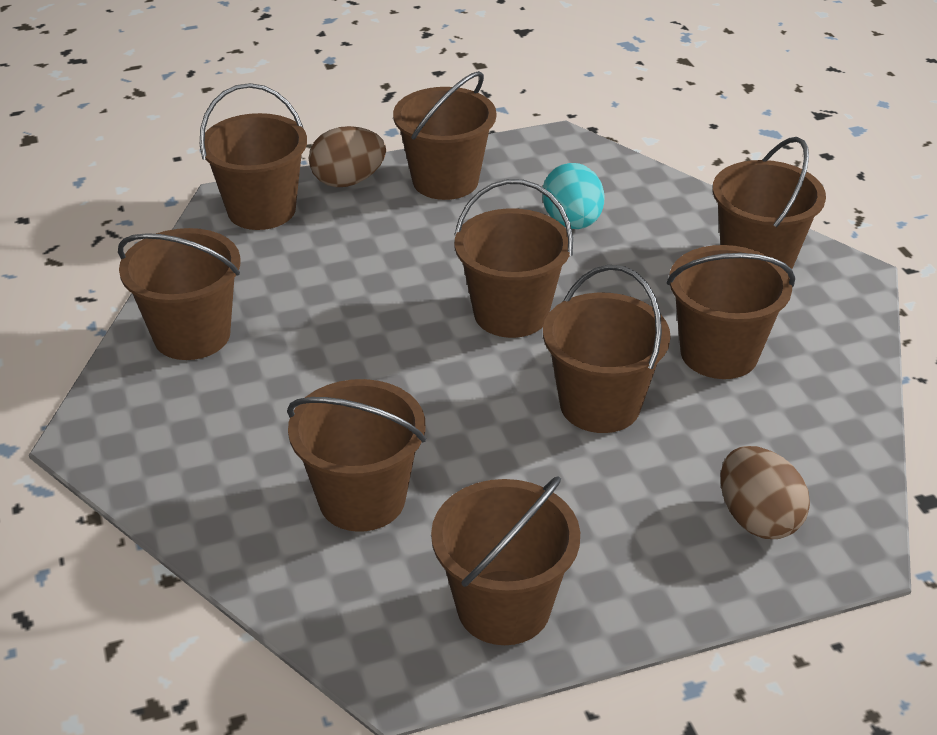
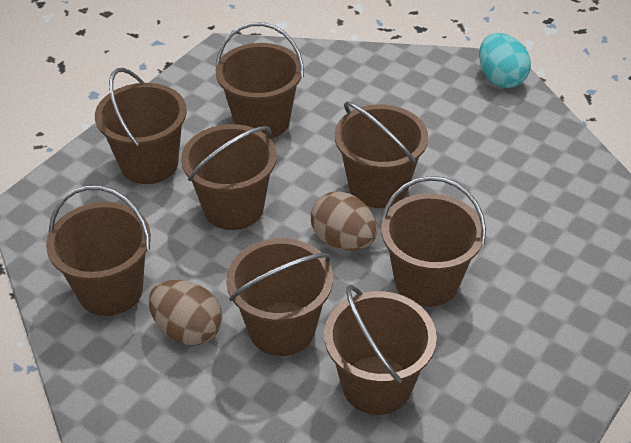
brown bucket: 9 -> 8

